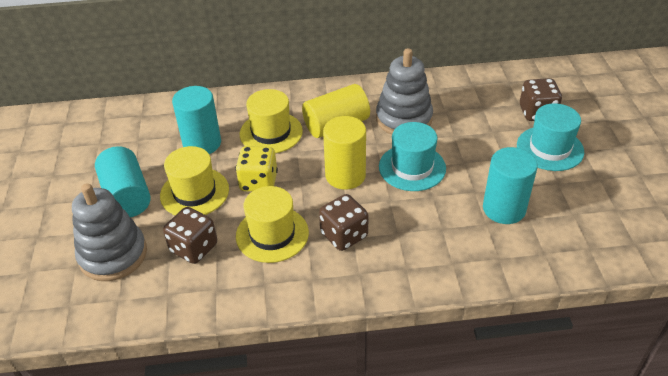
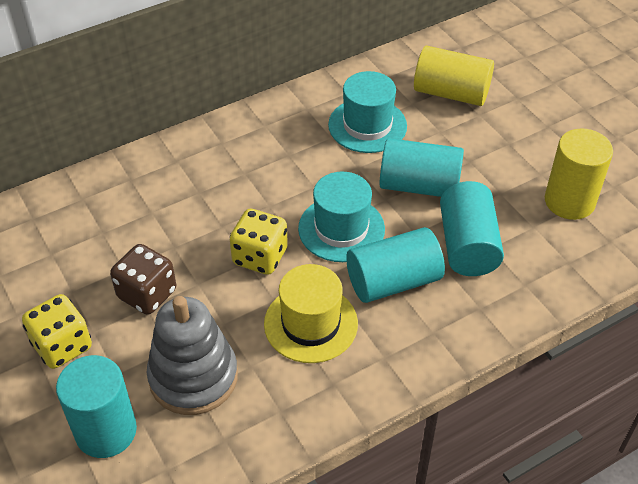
brown dice: 3 -> 1
grey stacking toy: 2 -> 1
turquoise cylinder: 3 -> 4
yellow dice: 1 -> 2
yellow hat: 3 -> 1

